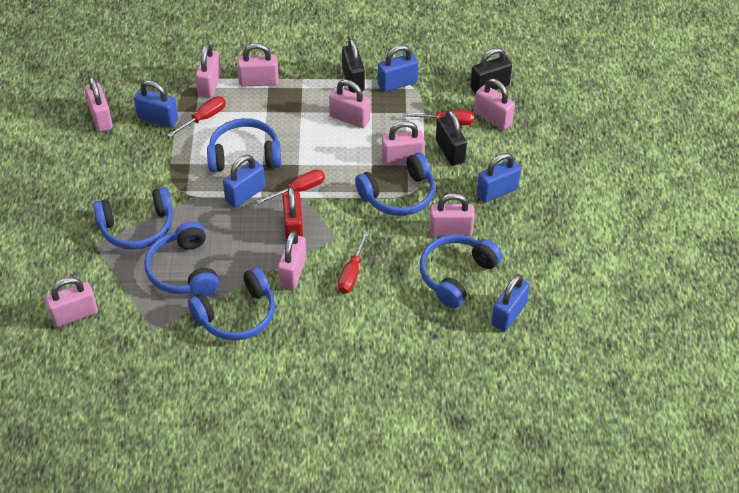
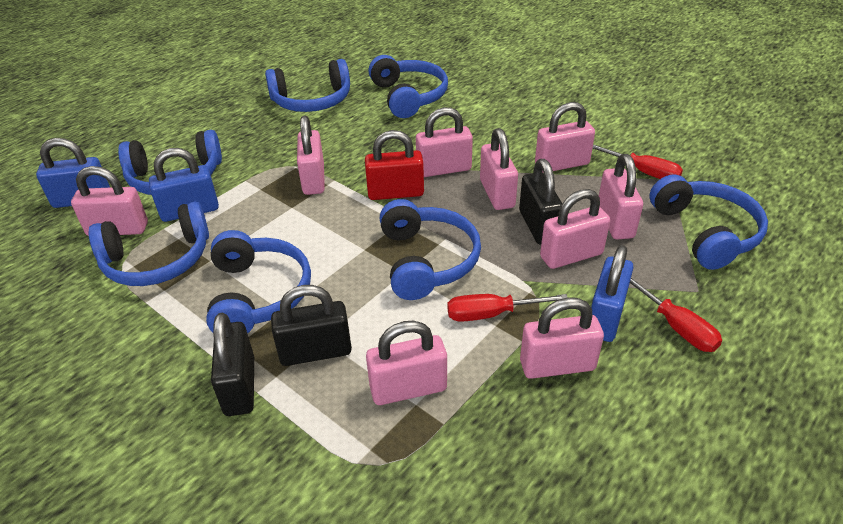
blue headphones: 6 -> 7
blue padlock: 5 -> 3
red screwdriver: 4 -> 3

